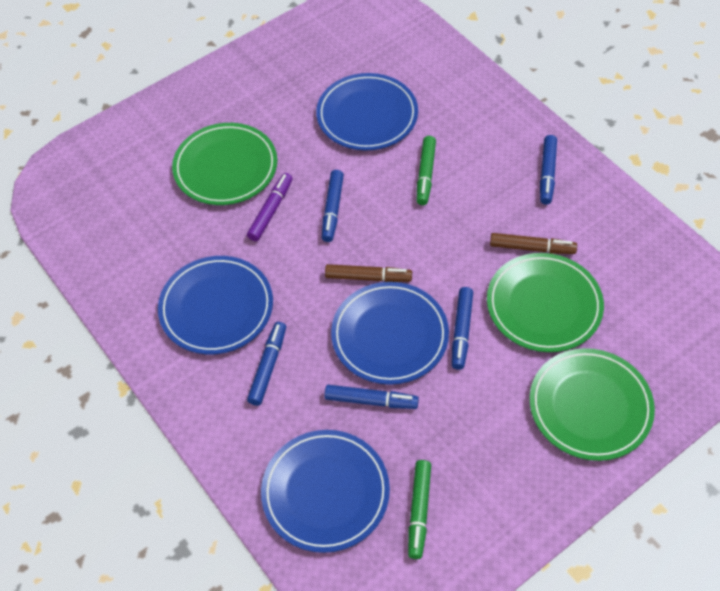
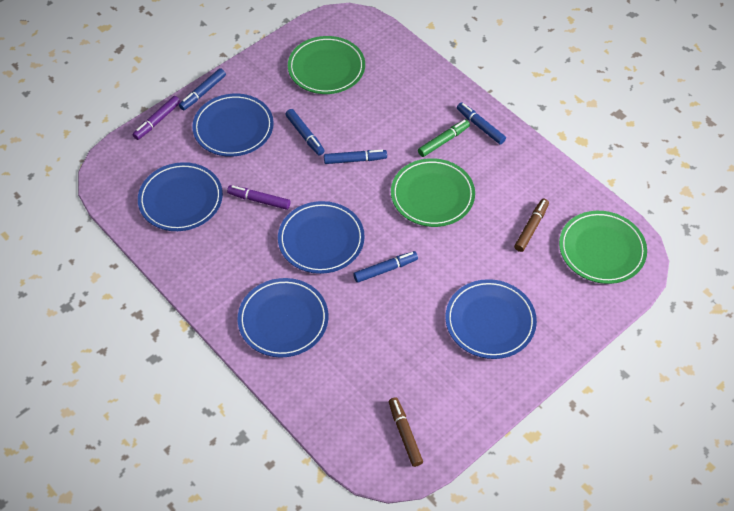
blue plate: 4 -> 5
green marker: 2 -> 1
purple marker: 1 -> 2

